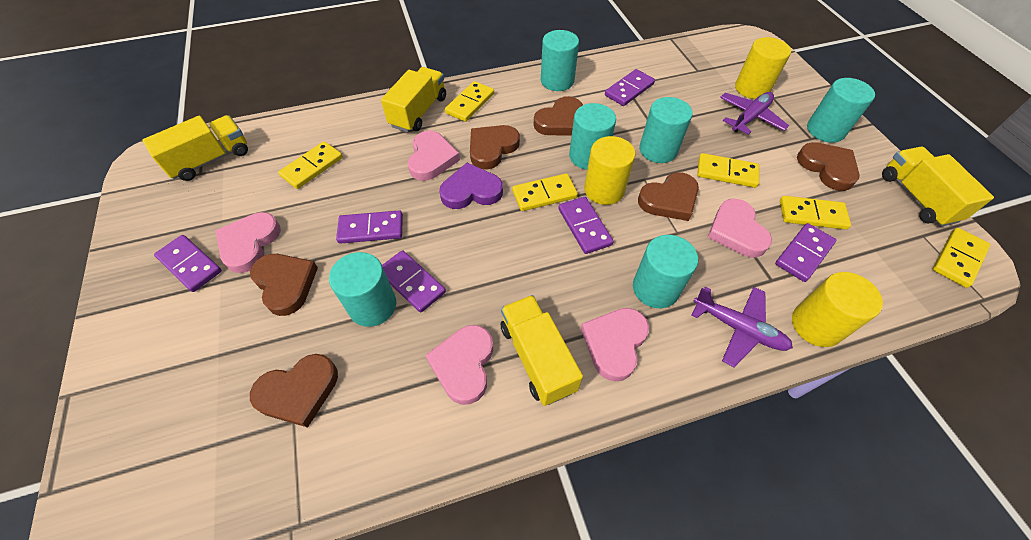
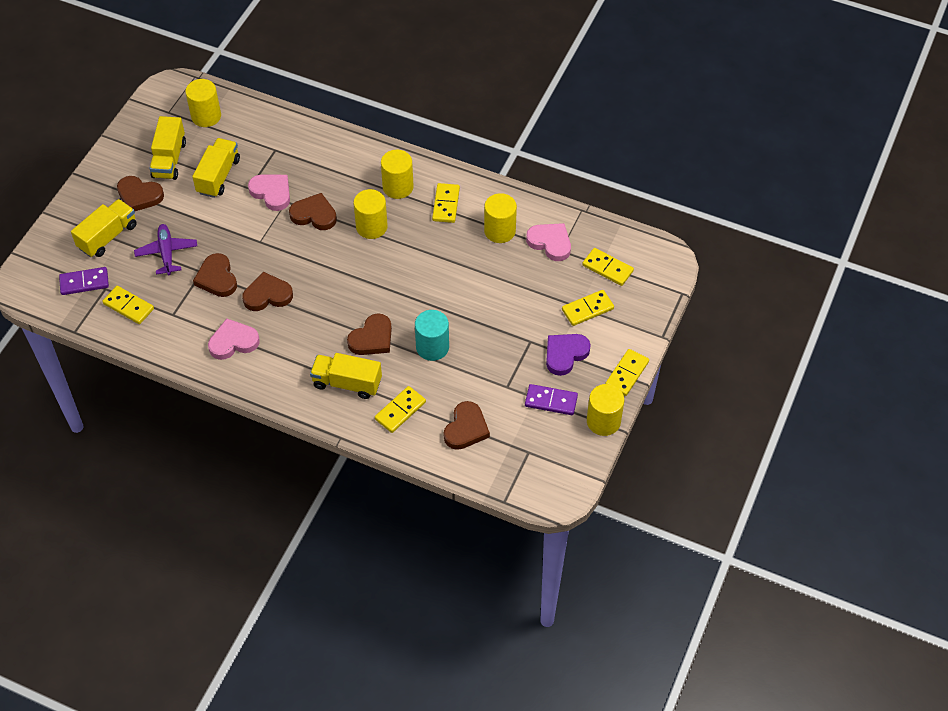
pink heart: 5 -> 3
purple domino: 6 -> 2
purple plane: 2 -> 1
turquoise cylinder: 6 -> 1
yellow cylinder: 3 -> 5

